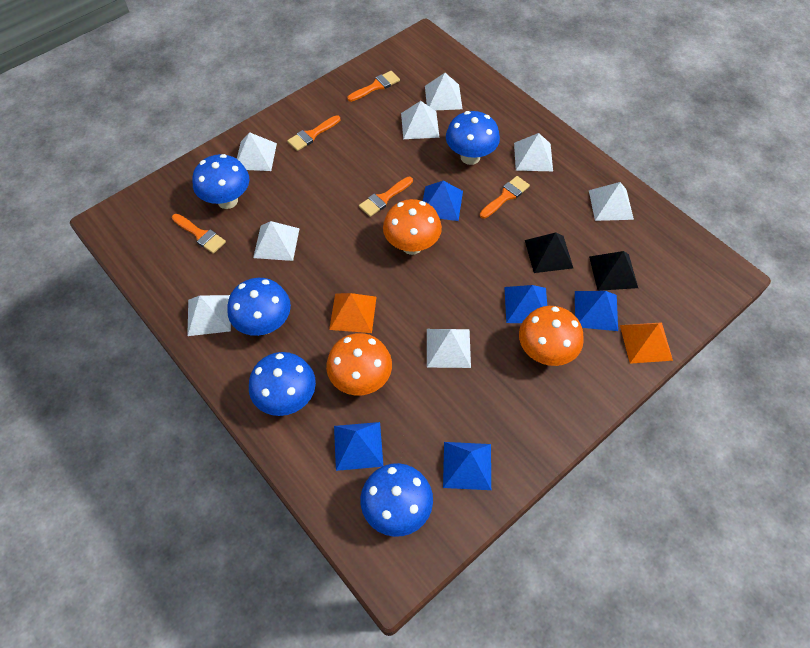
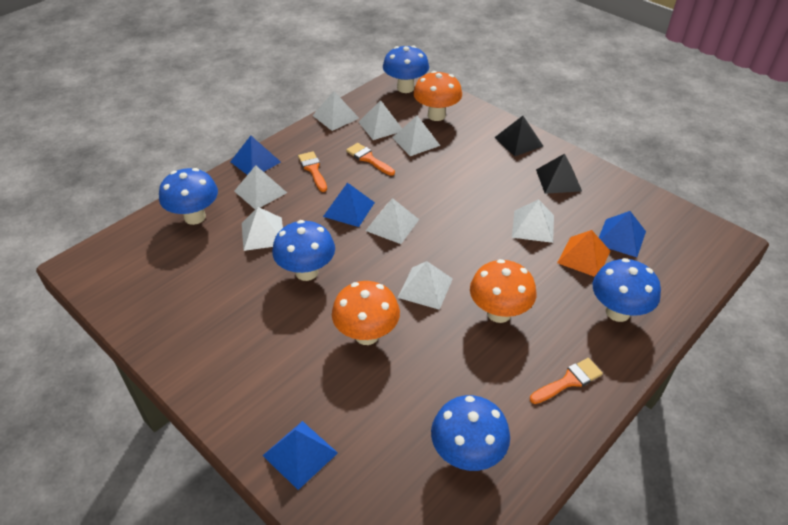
blue pyramid: 5 -> 4
orange brush: 5 -> 3
orange pyramid: 2 -> 1

